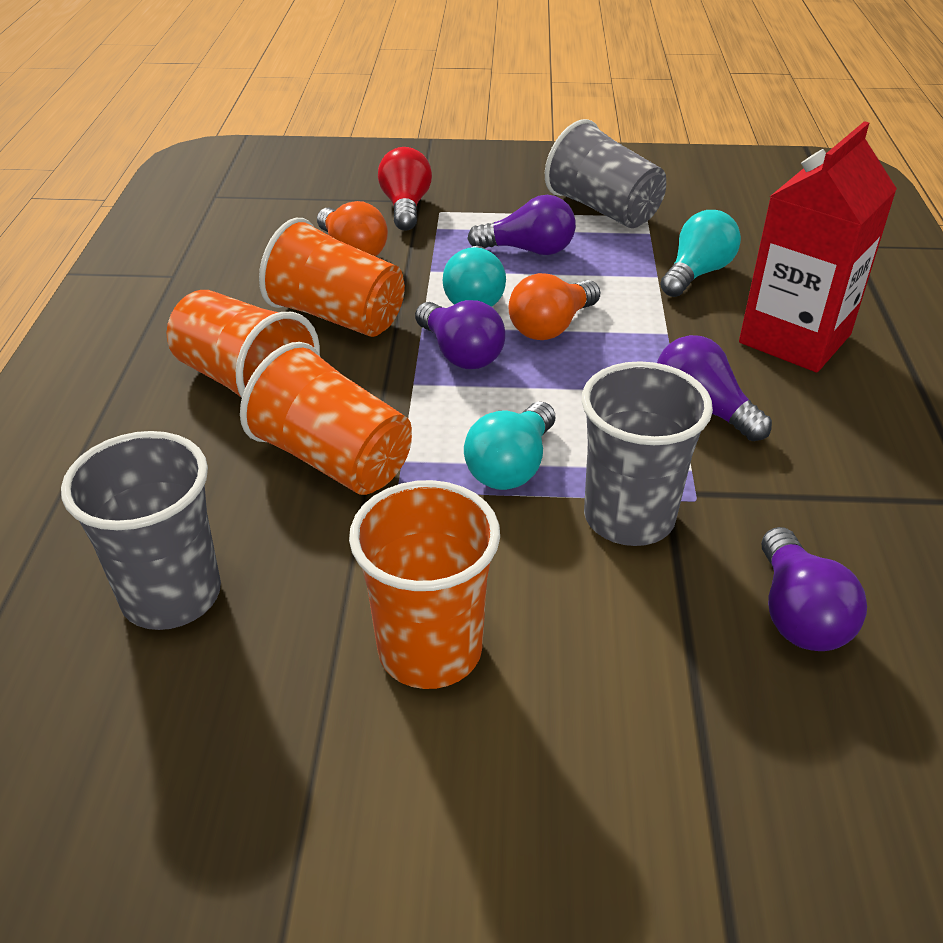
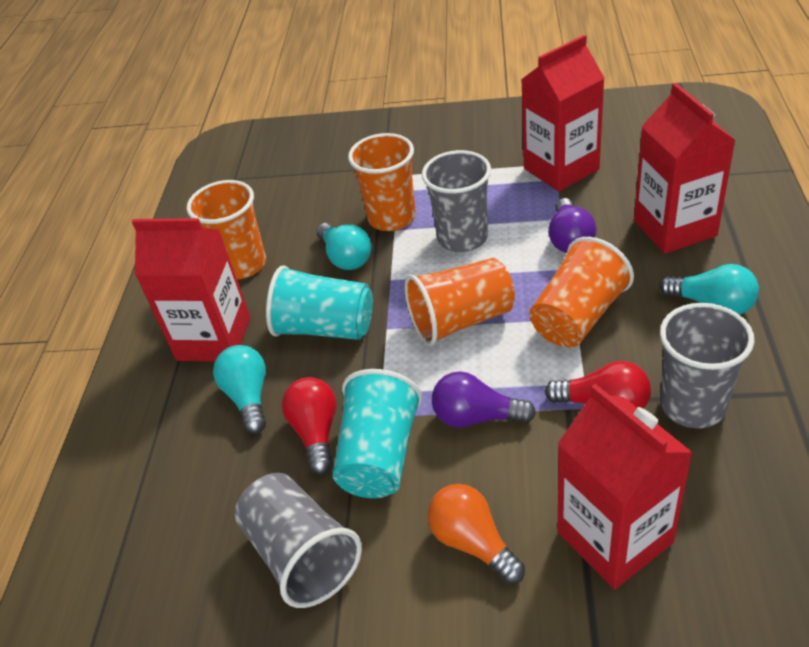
orange light bulb: 2 -> 1
purple light bulb: 4 -> 2
red carton: 1 -> 4
red light bulb: 1 -> 2
turquoise cup: 0 -> 2

